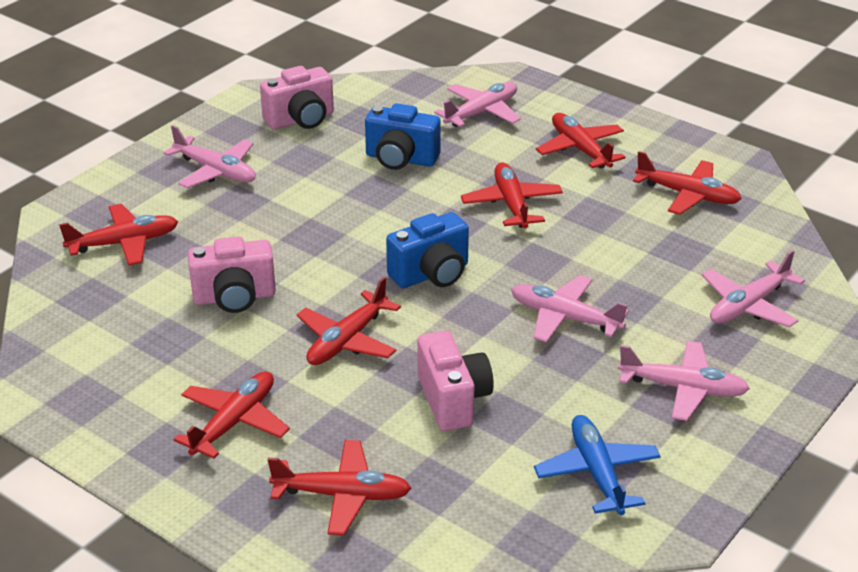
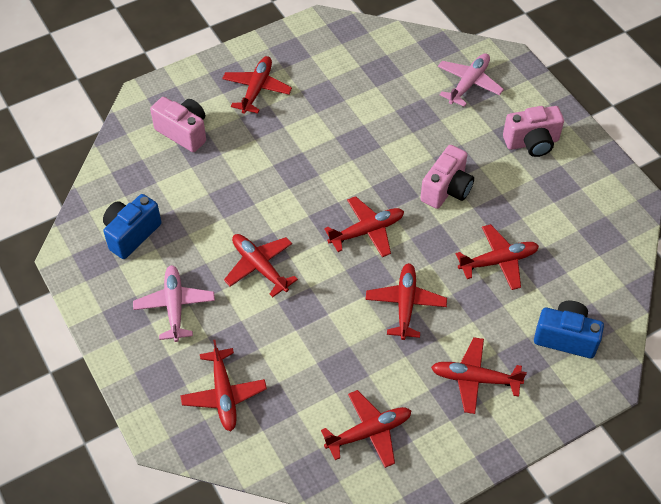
blue plane: 1 -> 0
pink plane: 5 -> 2
red plane: 7 -> 8

